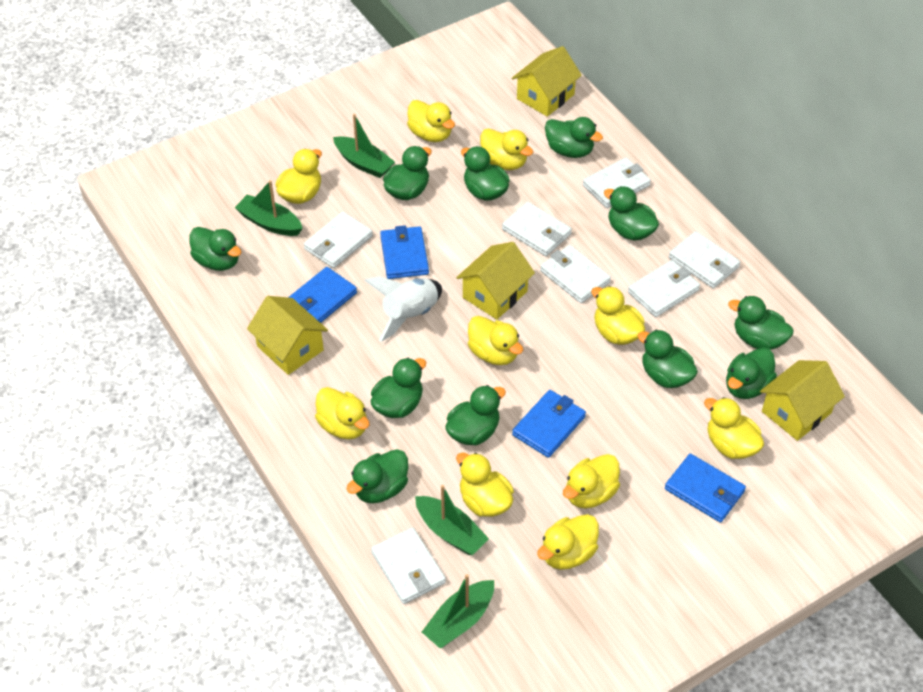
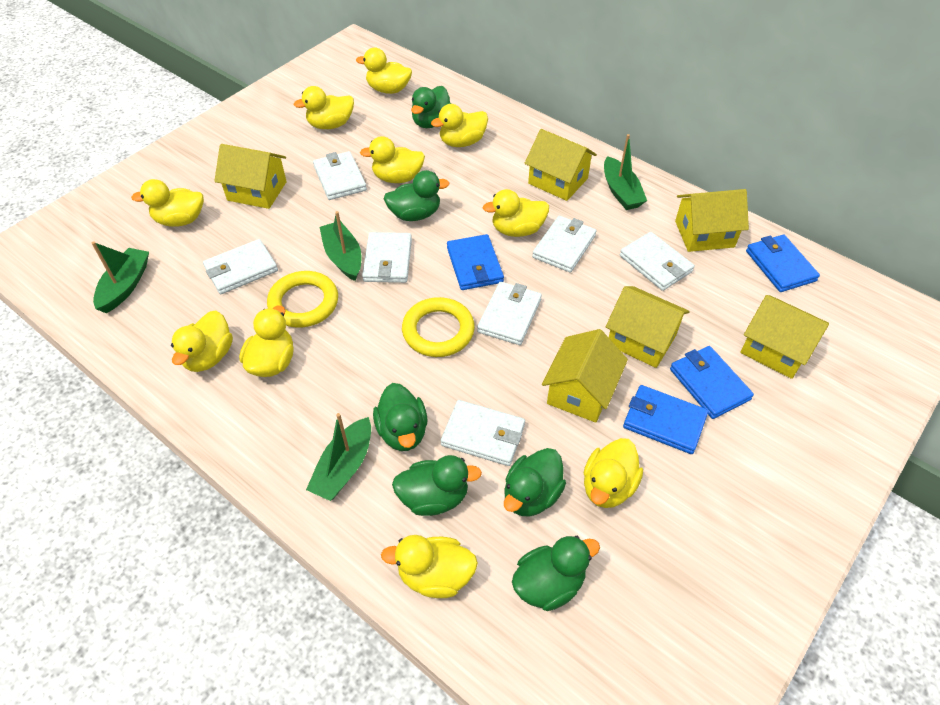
green duck: 11 -> 6
white rocket: 1 -> 0
yellow house: 4 -> 6
yellow ring: 0 -> 2

